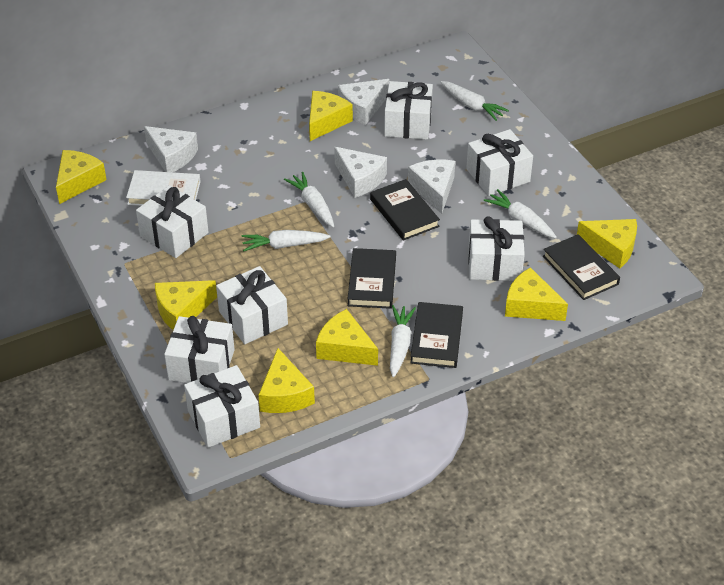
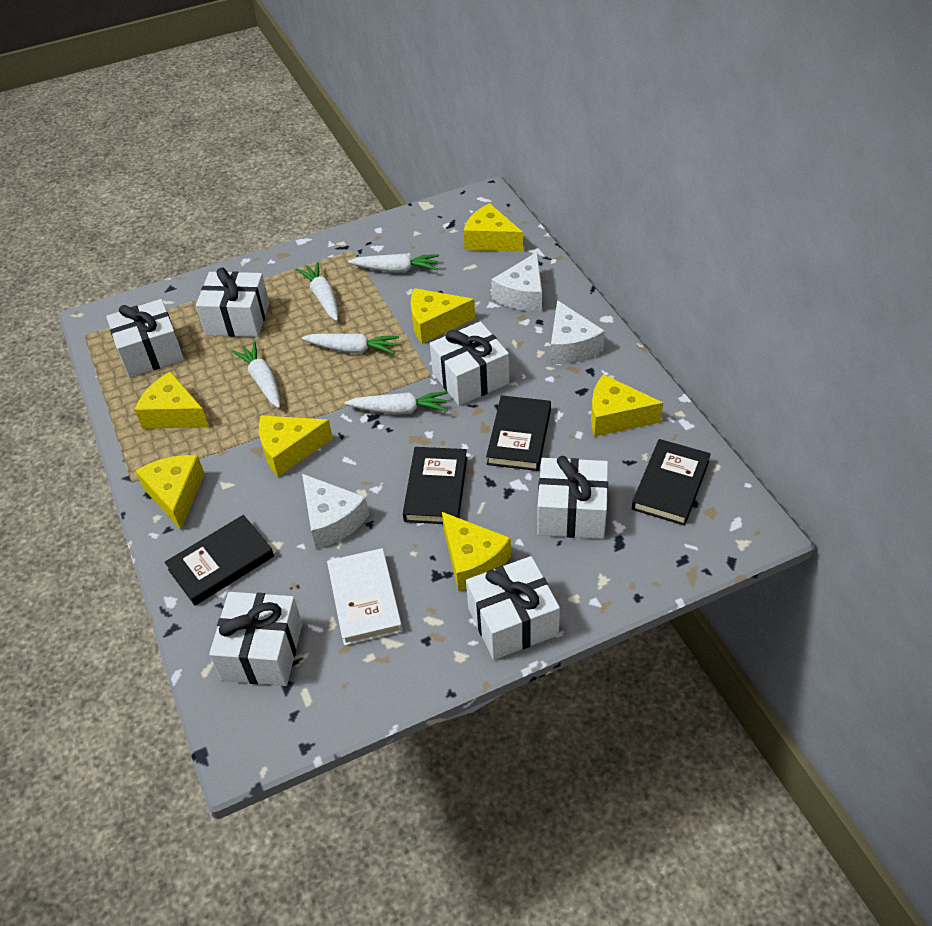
white cheese: 4 -> 3
white gift: 7 -> 6

